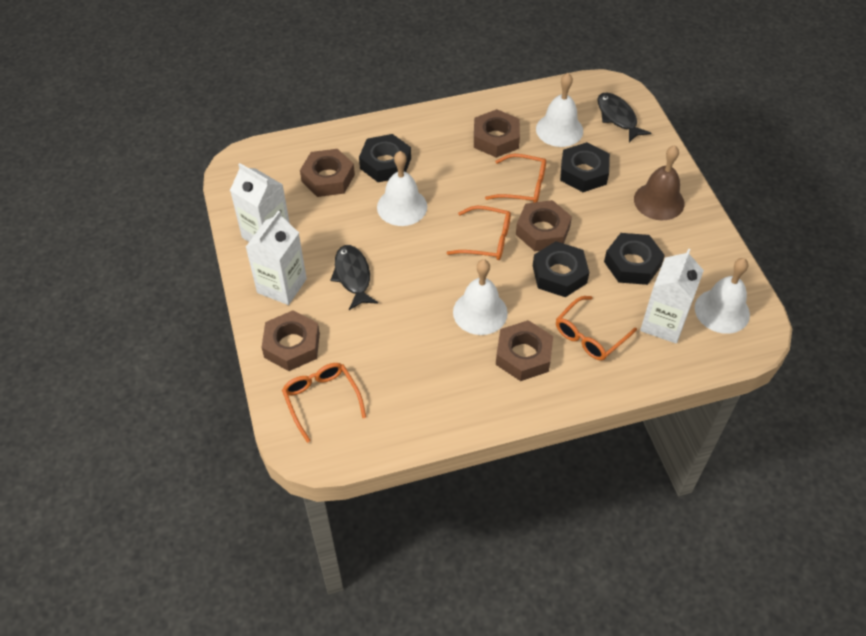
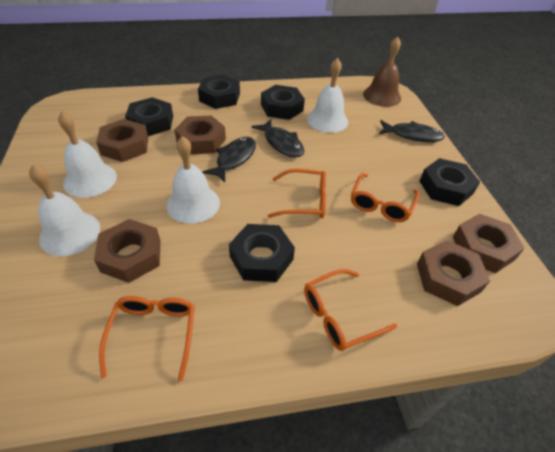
black fish: 2 -> 3
black nut: 4 -> 5
white carton: 3 -> 0

